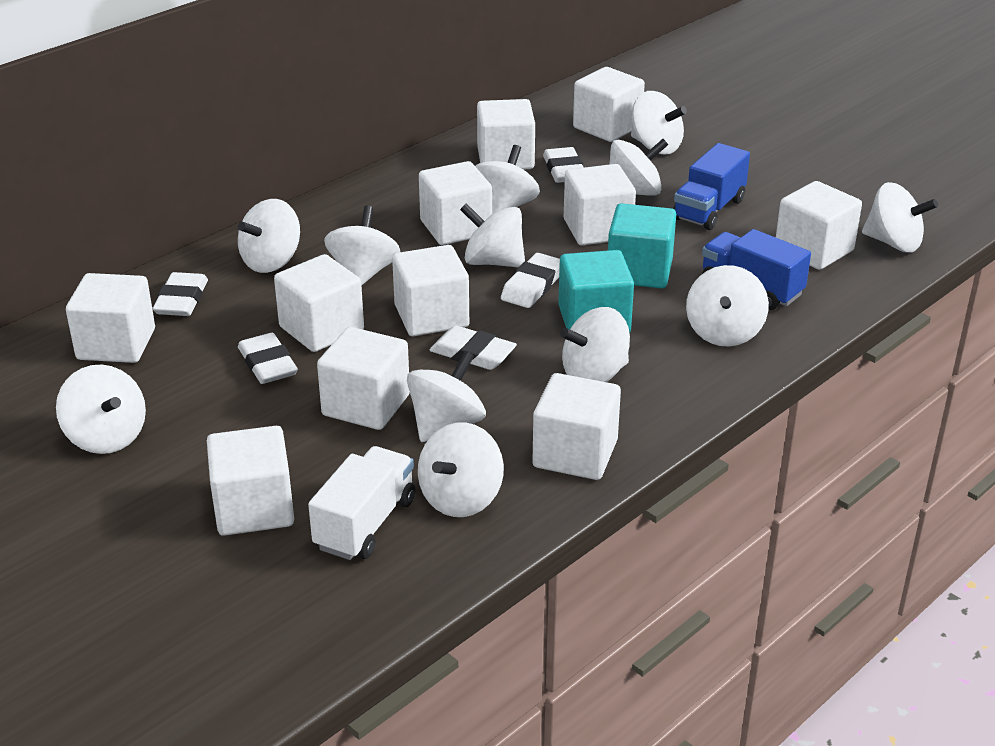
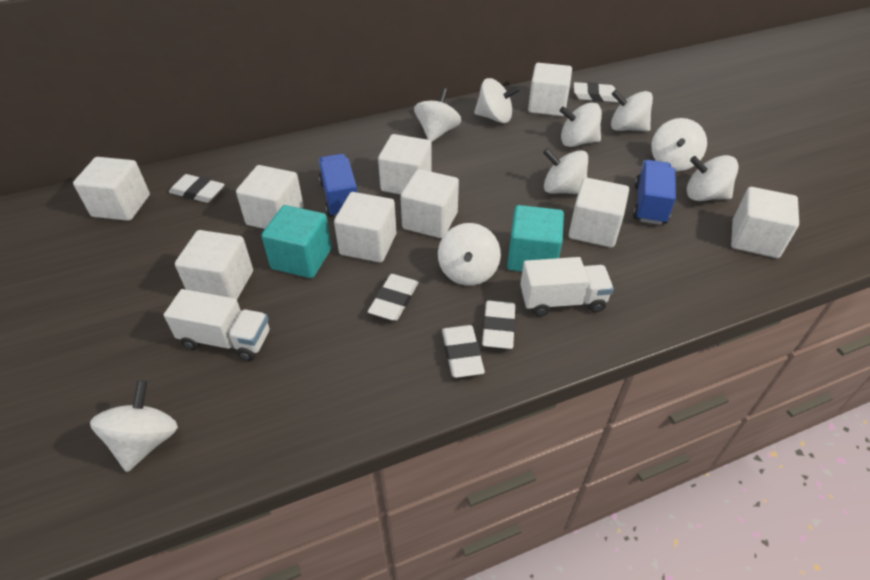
white cube: 11 -> 9
white spinning top: 12 -> 9
white truck: 1 -> 2

